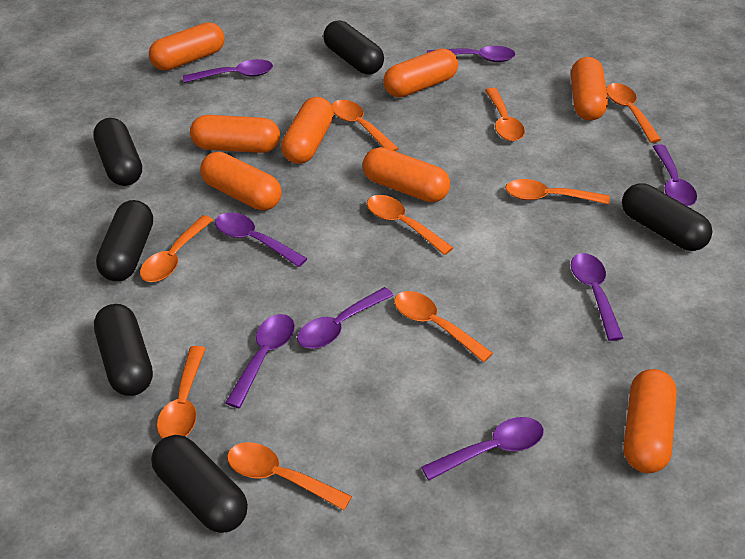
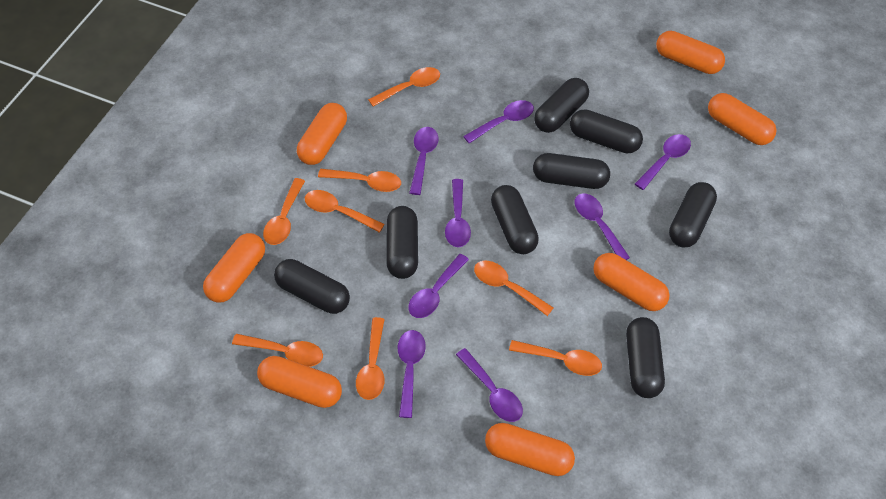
black capsule: 6 -> 8
orange capsule: 8 -> 7
orange spoon: 9 -> 8

